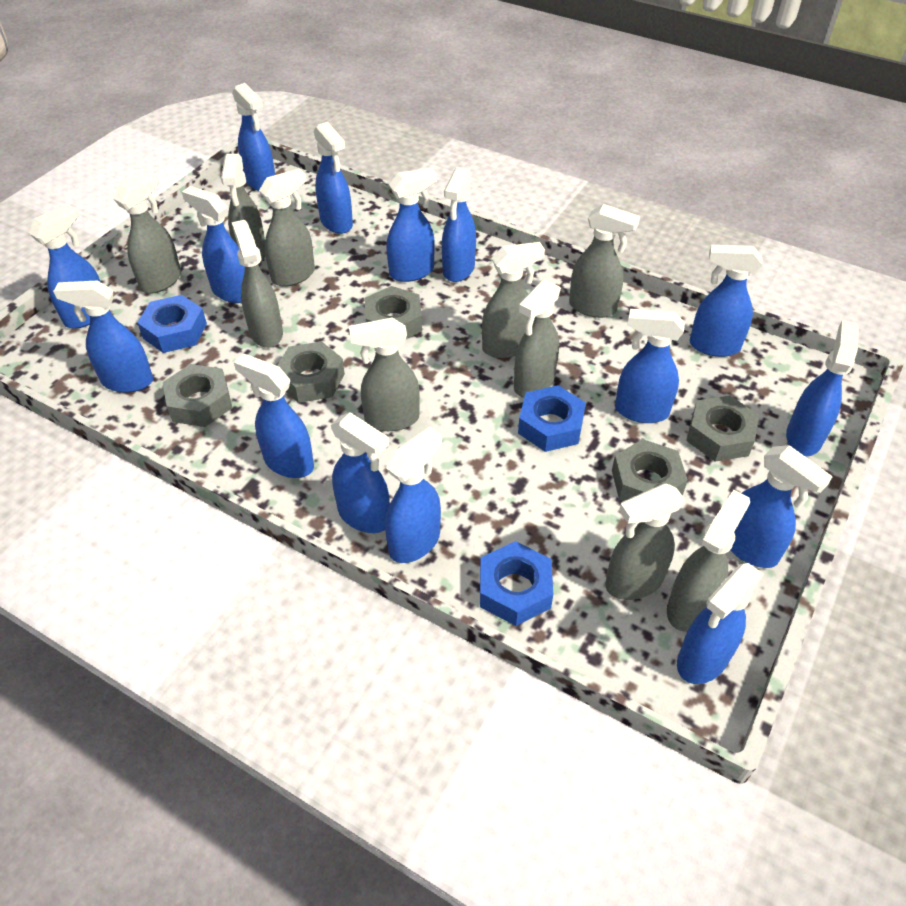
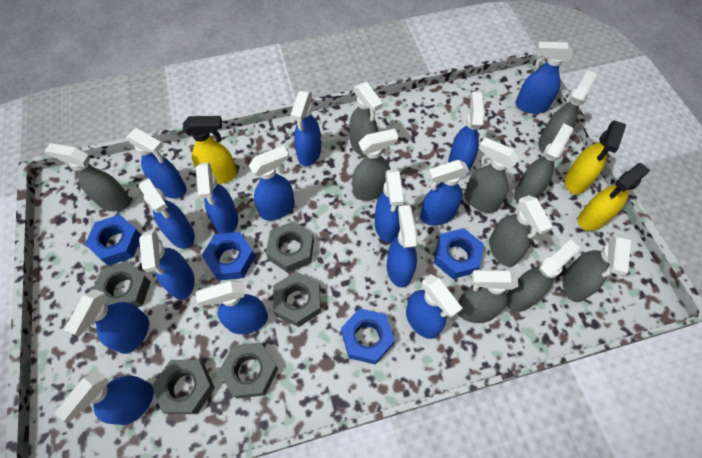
blue nut: 3 -> 4
yellow spray bottle: 0 -> 3

